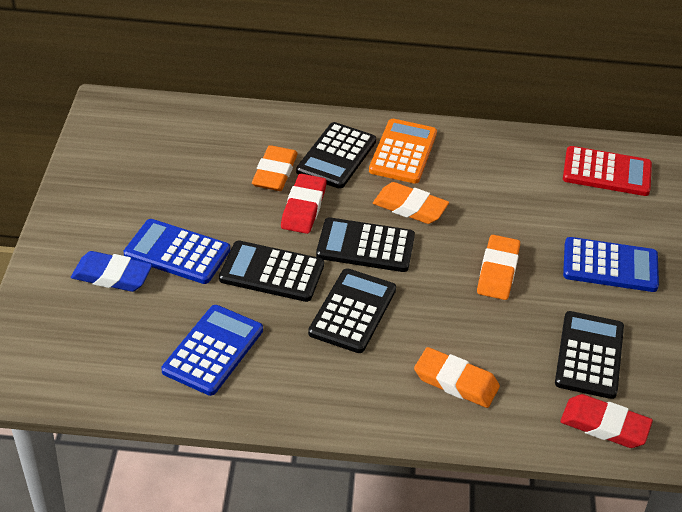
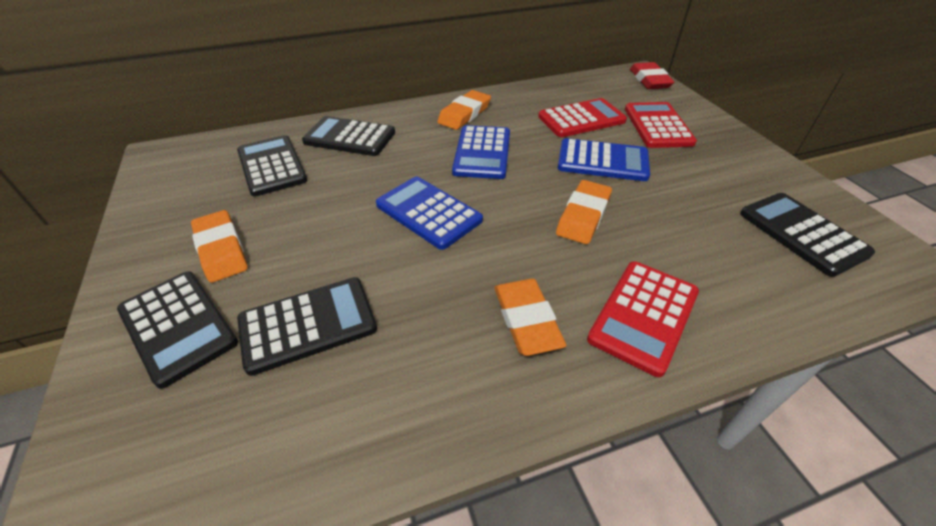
blue eraser: 1 -> 0
orange calculator: 1 -> 0
red calculator: 1 -> 3
red eraser: 2 -> 1

